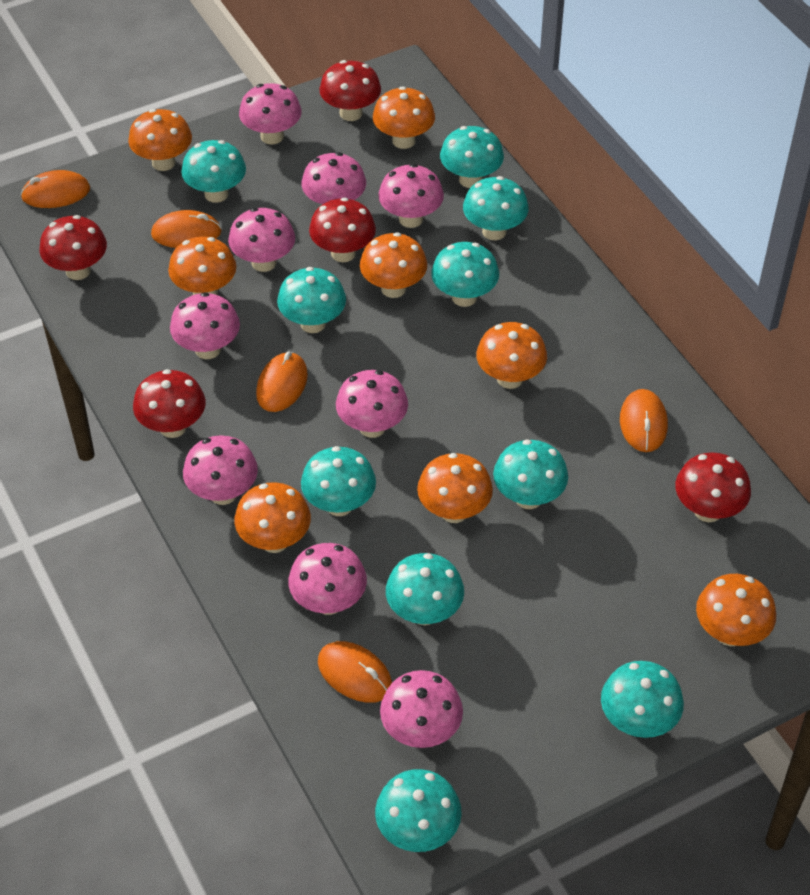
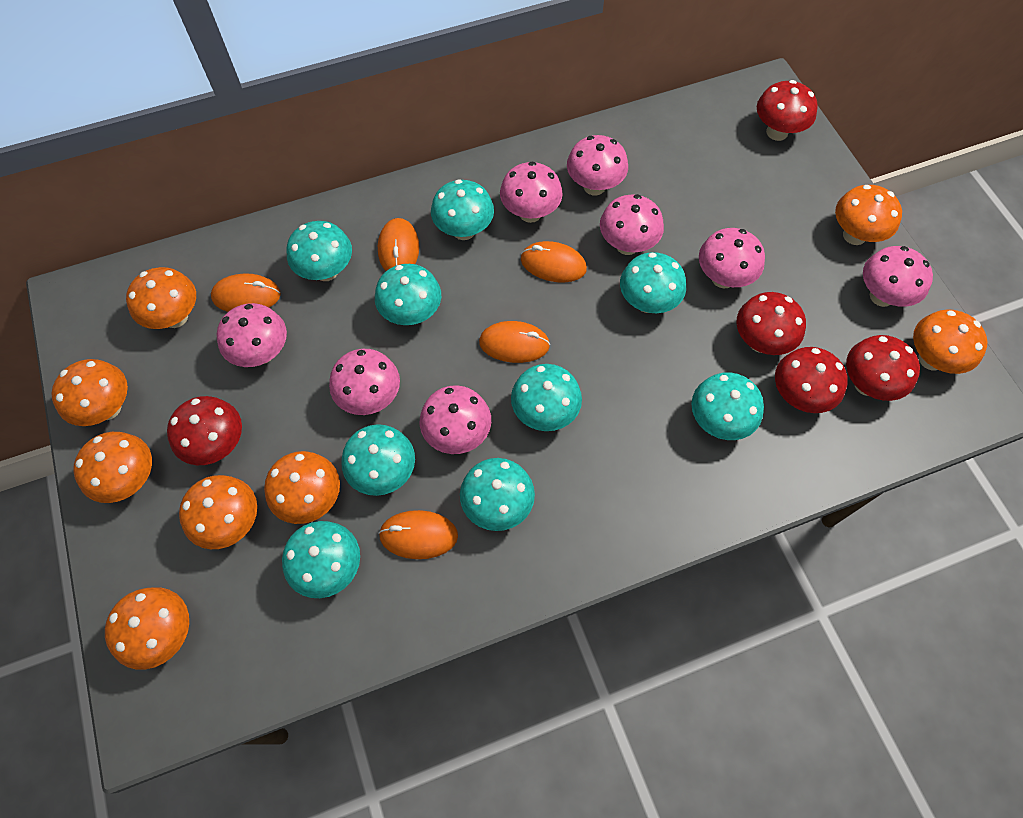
pink mushroom: 9 -> 8
turquoise mushroom: 10 -> 9

